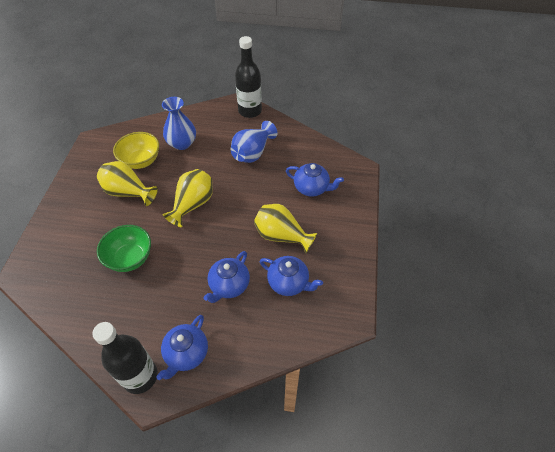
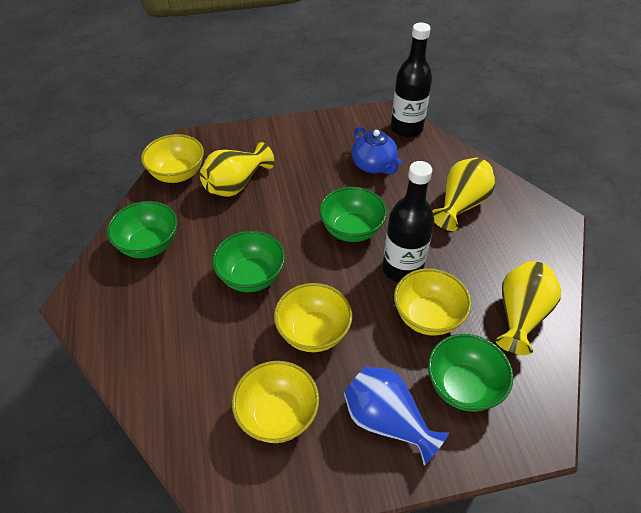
blue teapot: 4 -> 1
blue vase: 2 -> 1
green bowl: 1 -> 4
yellow bowl: 1 -> 4

